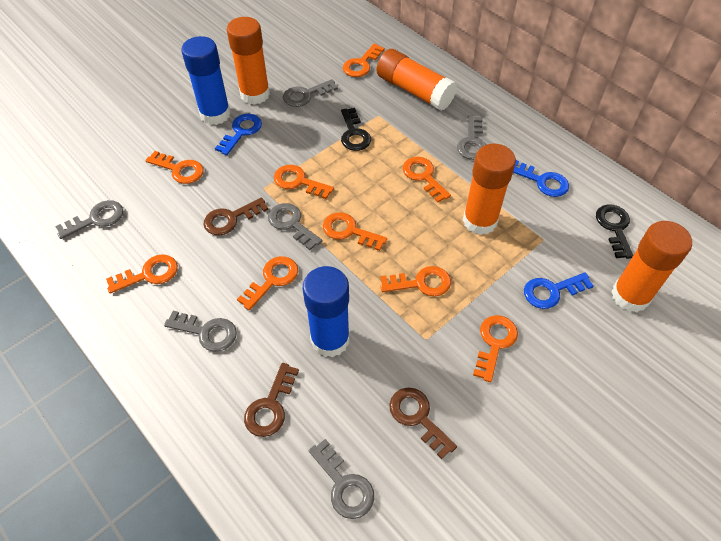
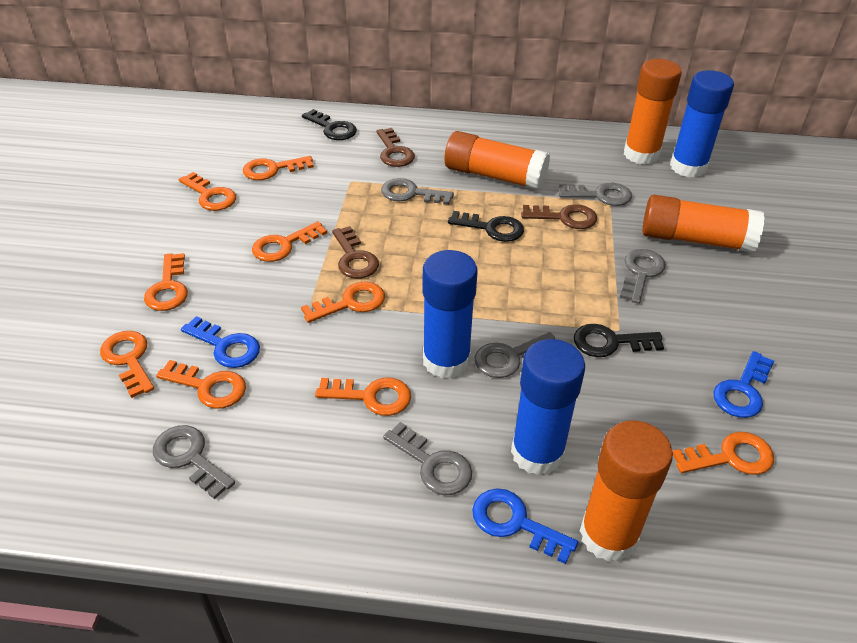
black key: 2 -> 3
blue glue stick: 2 -> 3

